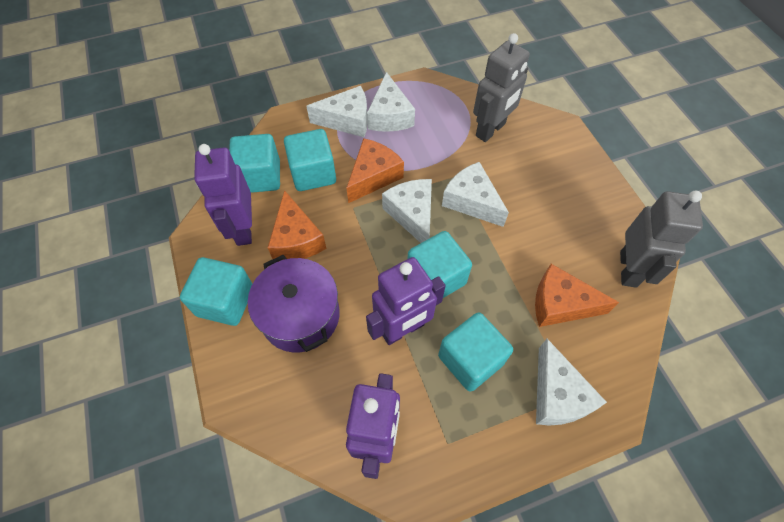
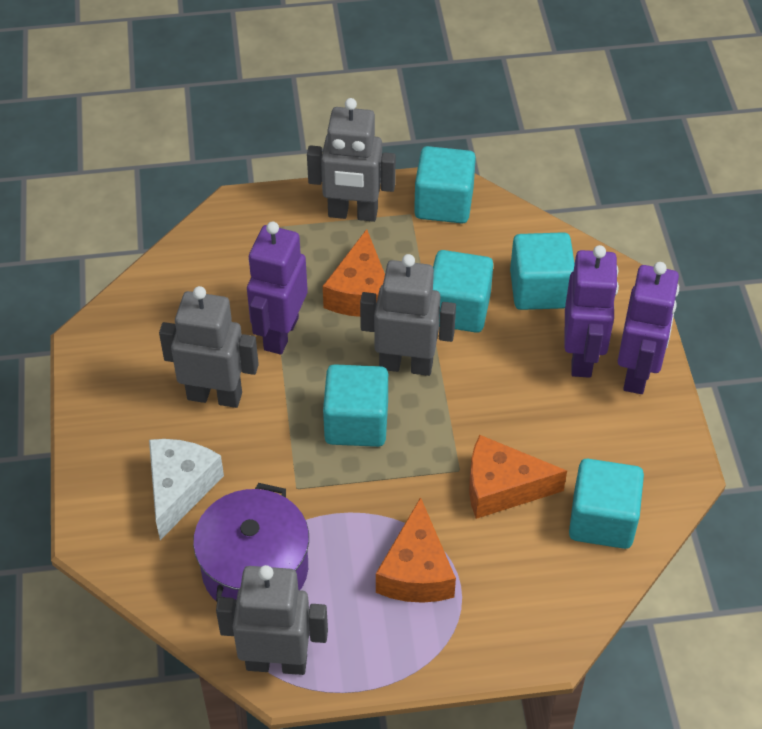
grey robot: 2 -> 4
white cheese: 5 -> 1

